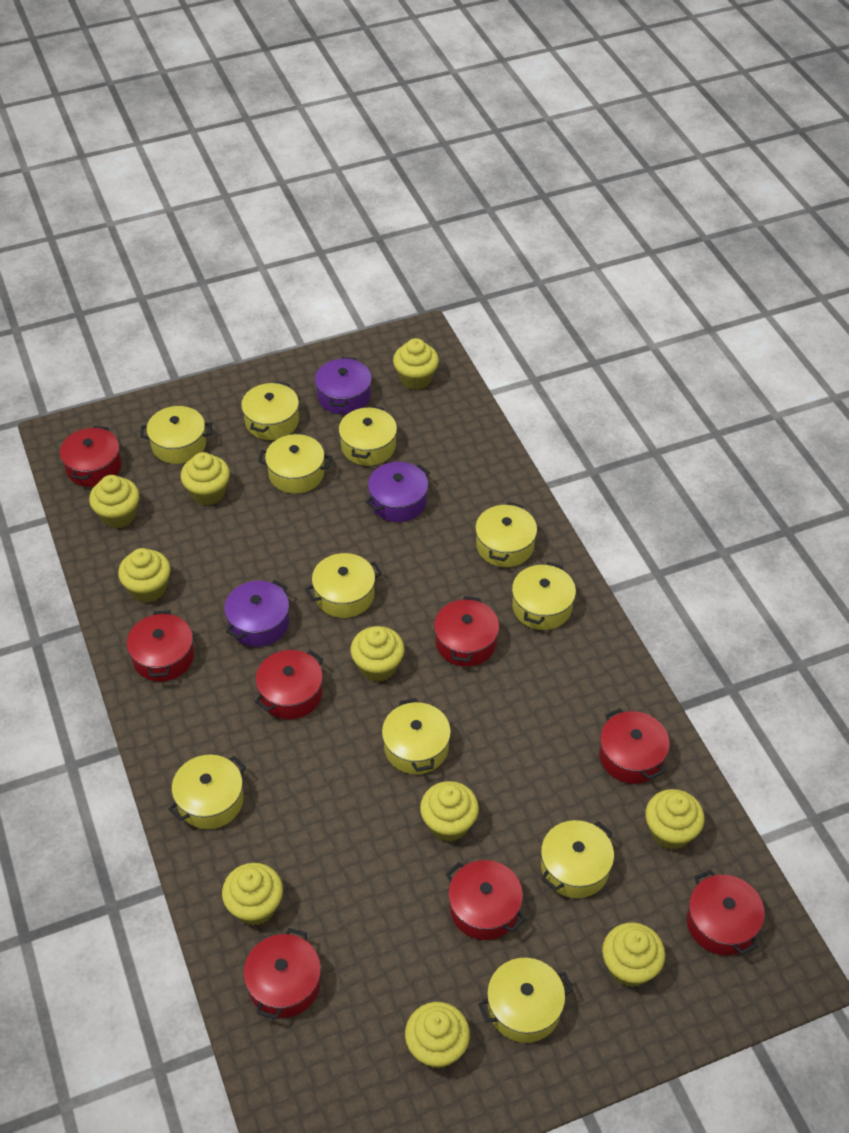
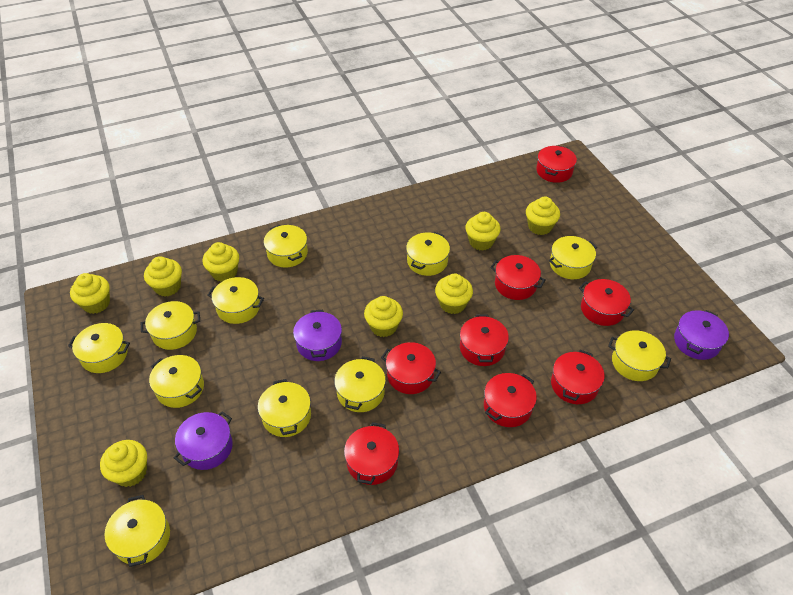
yellow cupcake: 10 -> 8

